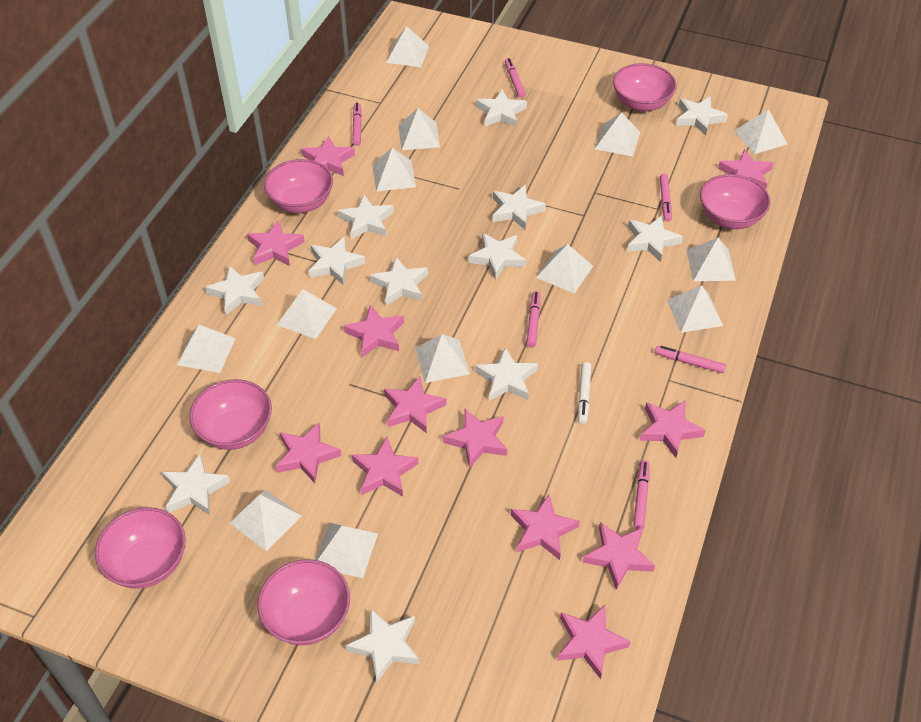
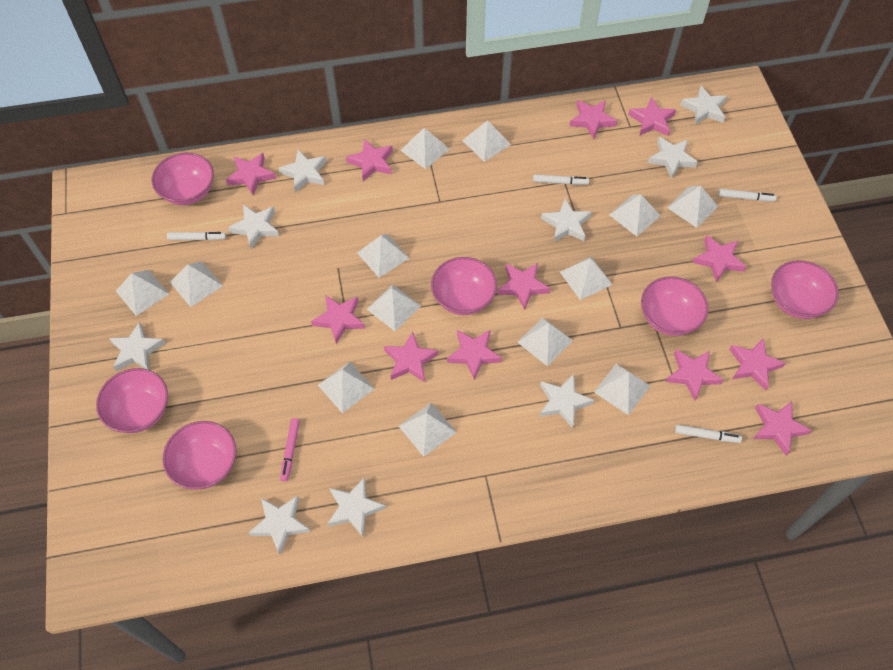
pink marker: 6 -> 1
white marker: 1 -> 4
white star: 12 -> 9

